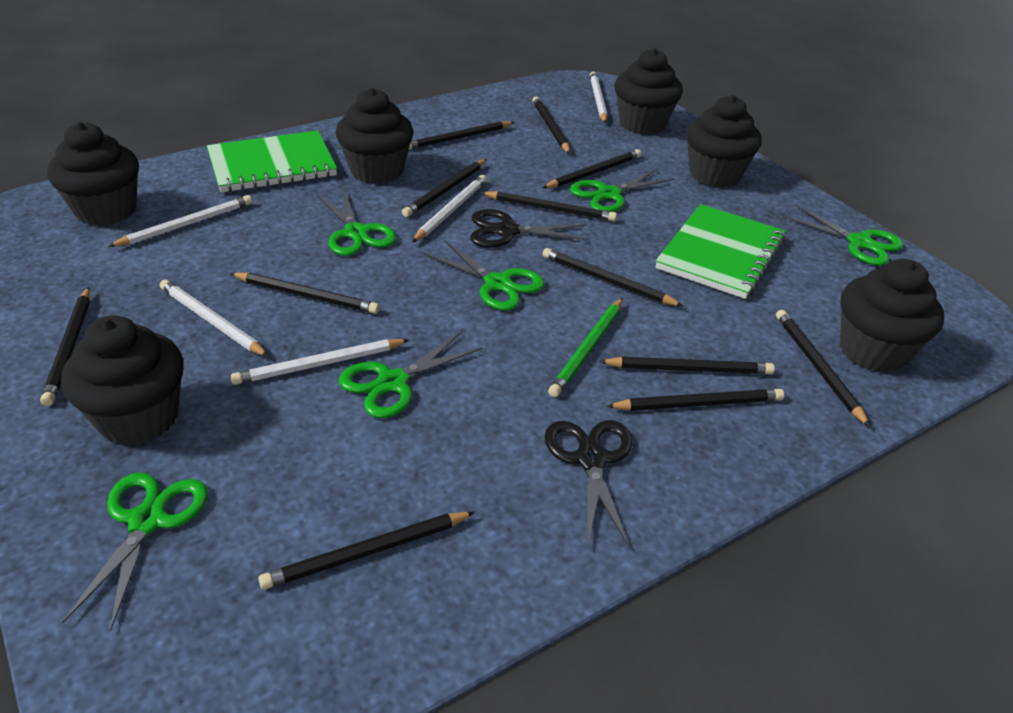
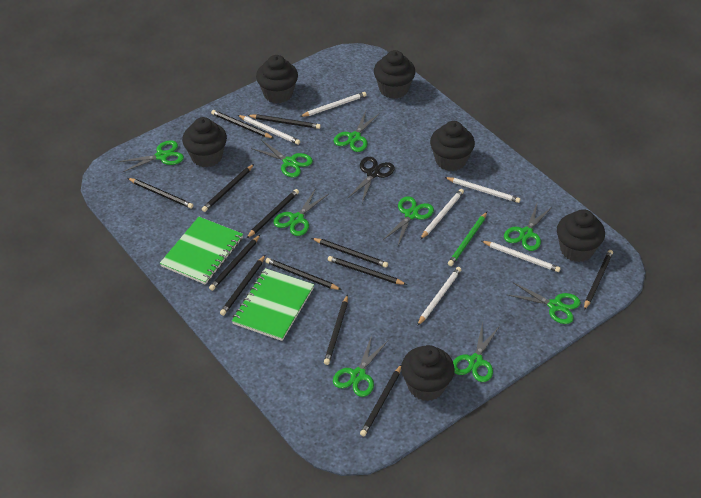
black pencil: 12 -> 13
black scissors: 2 -> 1
green scissors: 6 -> 9
white pencil: 5 -> 6

